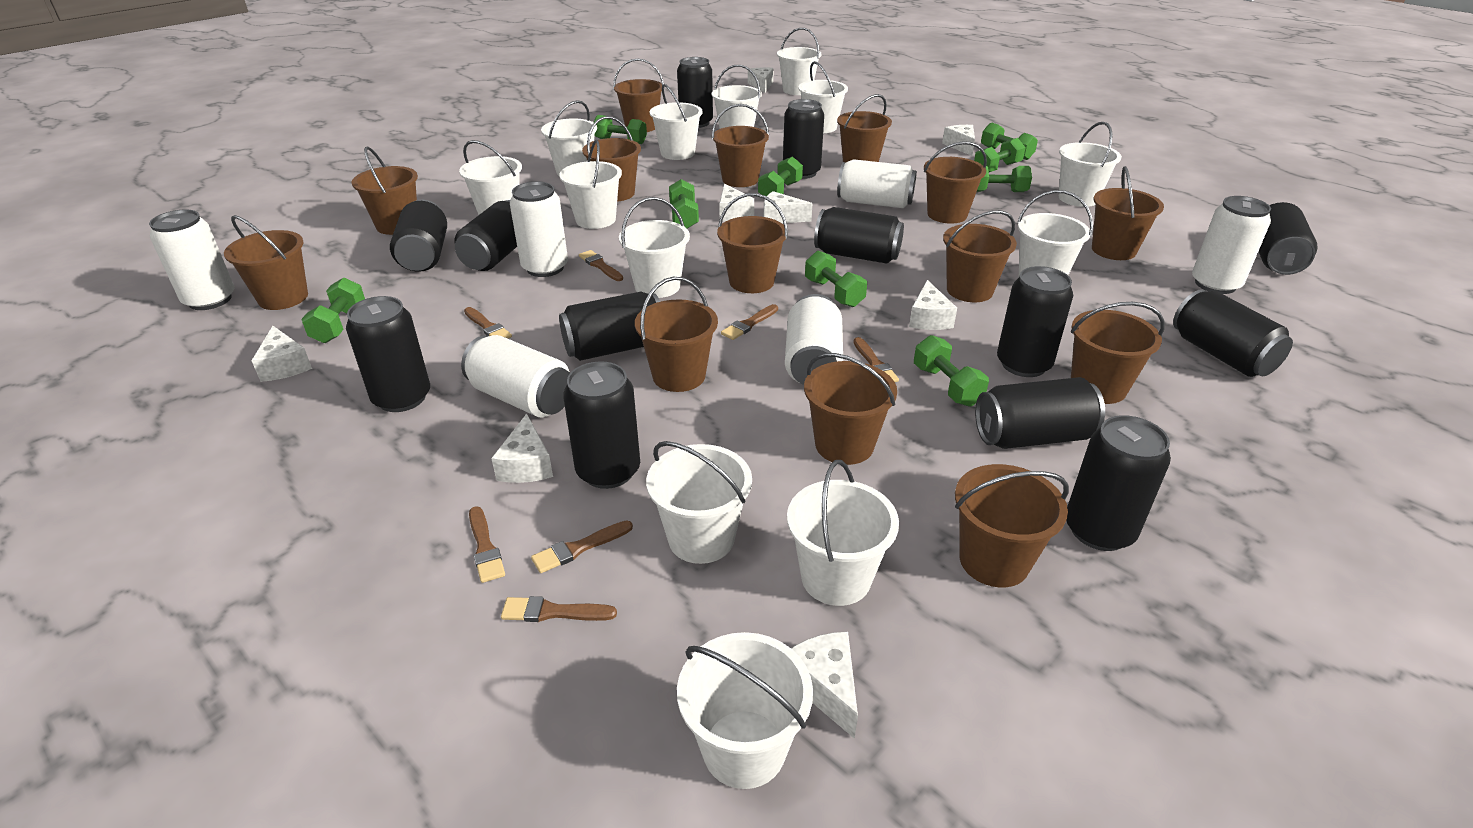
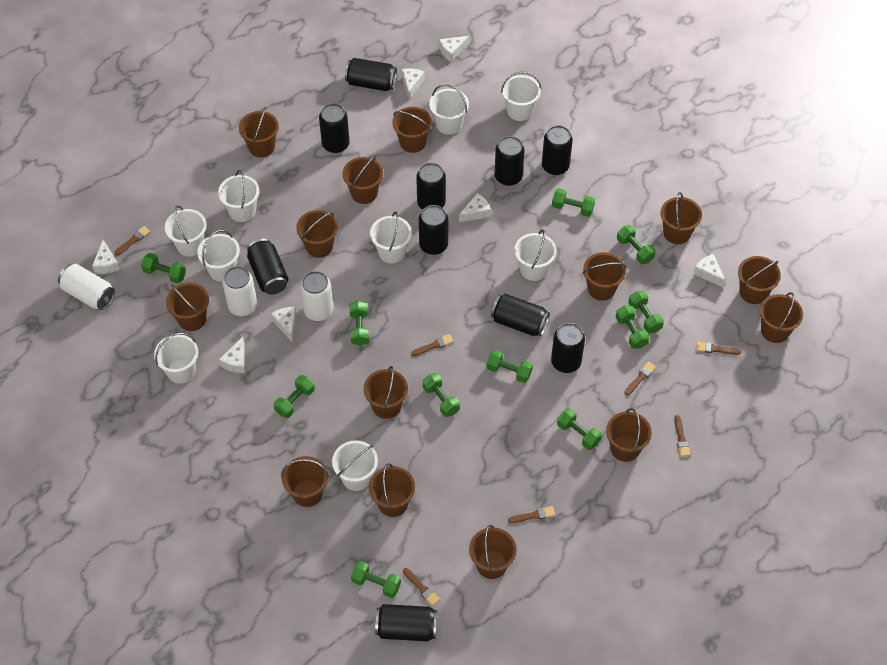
black can: 13 -> 10
green dumbbell: 9 -> 11
white bucket: 13 -> 9
white can: 6 -> 3
white cheese: 8 -> 7

